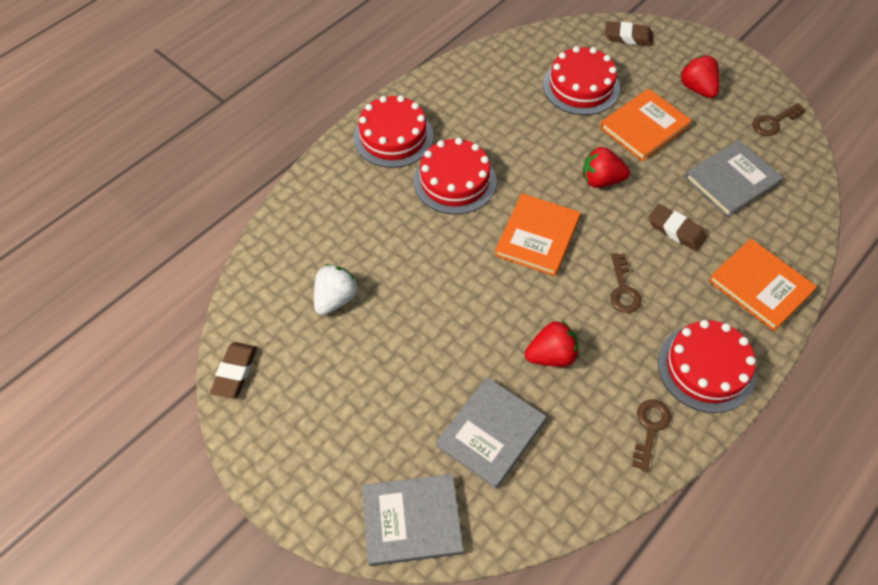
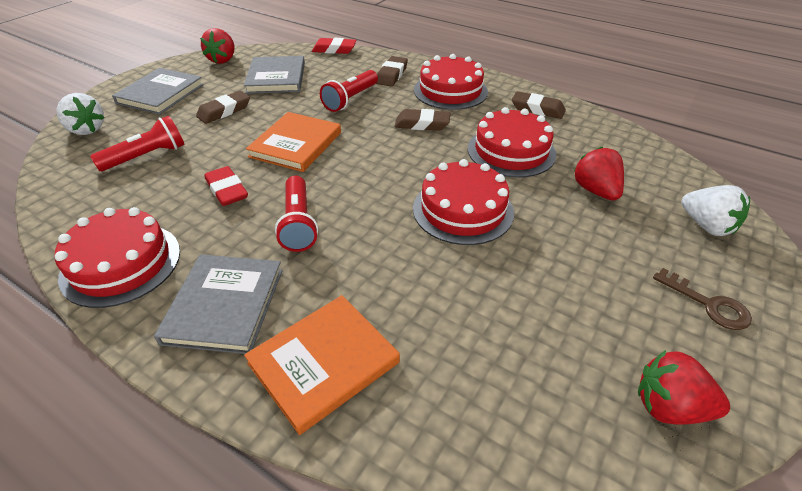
brown eraser: 3 -> 4
brown key: 3 -> 1
orange book: 3 -> 2
red eraser: 0 -> 2
red flashlight: 0 -> 3
white strawberry: 1 -> 2

